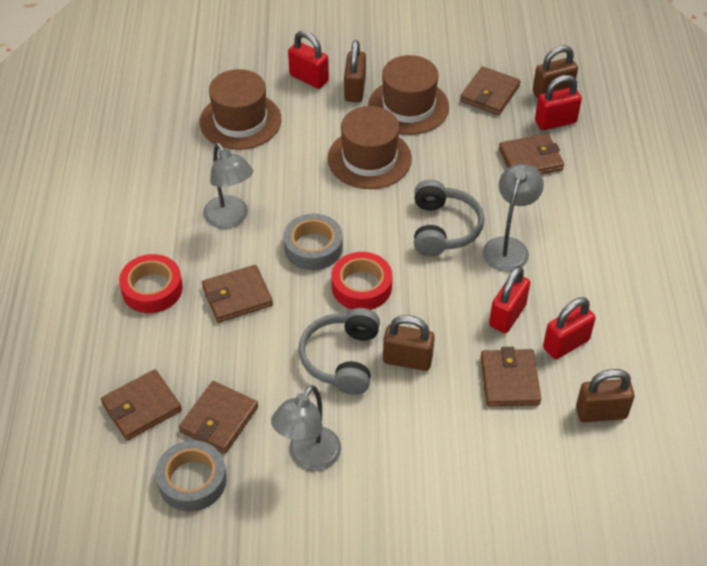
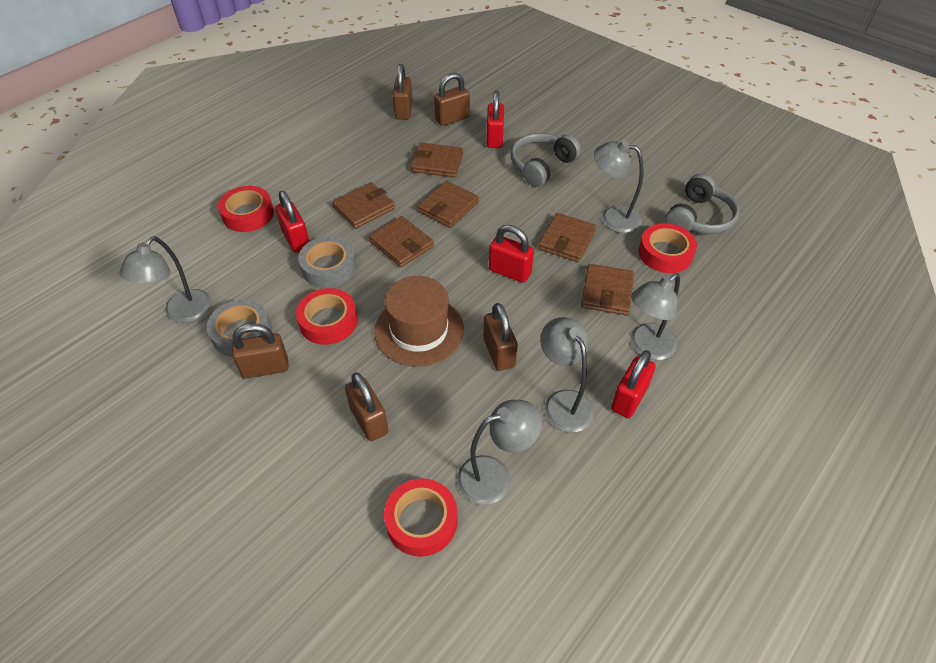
brown hat: 3 -> 1
brown padlock: 4 -> 5
grey lamp: 3 -> 5
red tape: 2 -> 4

